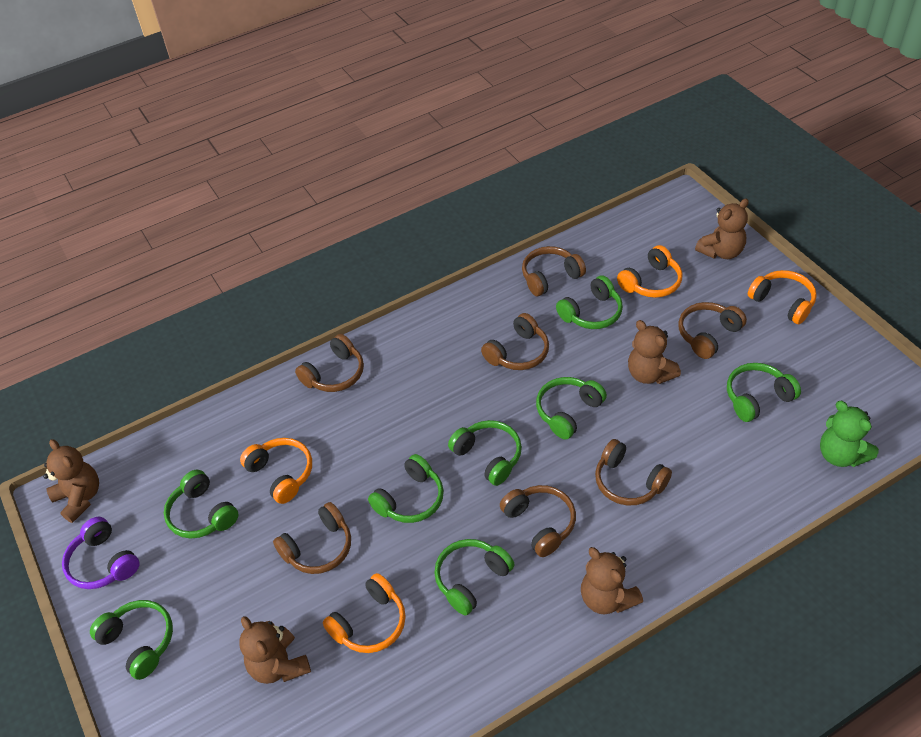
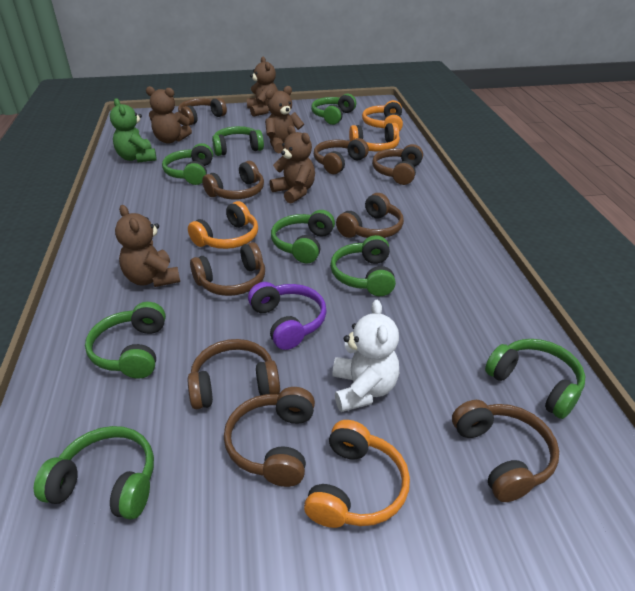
brown headphones: 7 -> 9
white teddy bear: 0 -> 1

